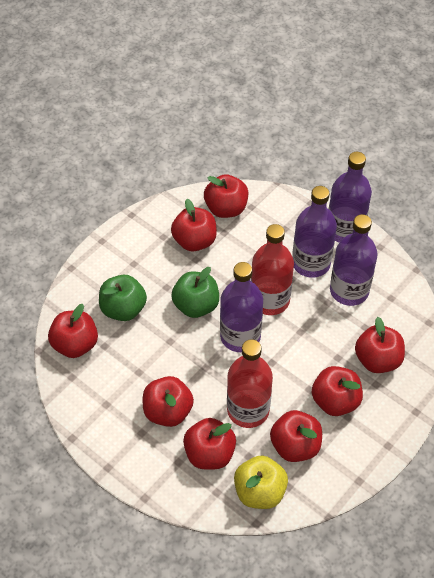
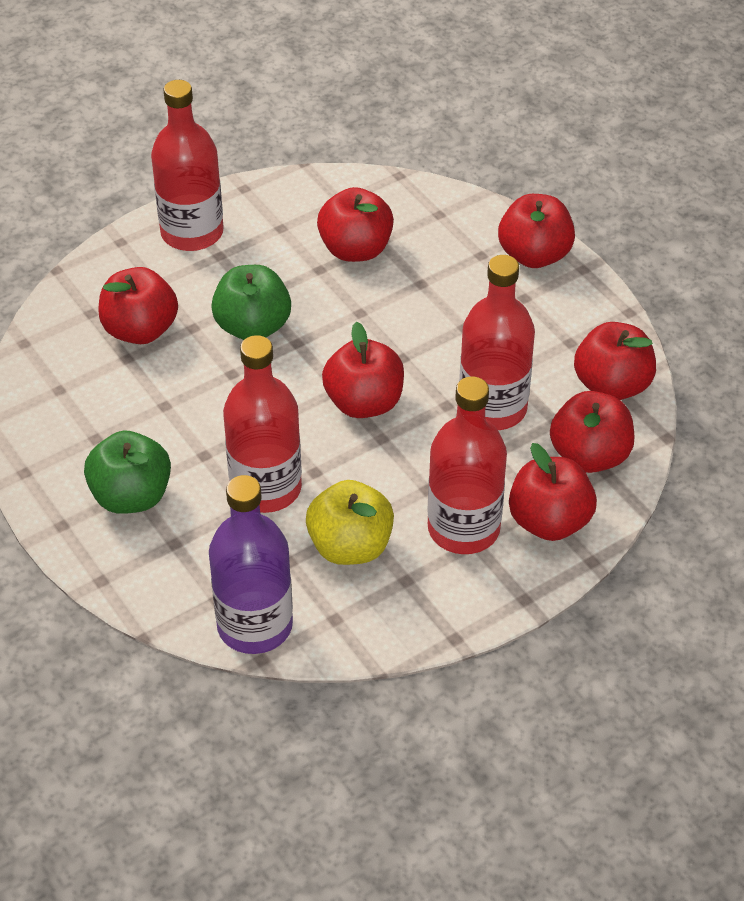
purple bottle: 4 -> 1
red apple: 8 -> 7
red bottle: 2 -> 4

